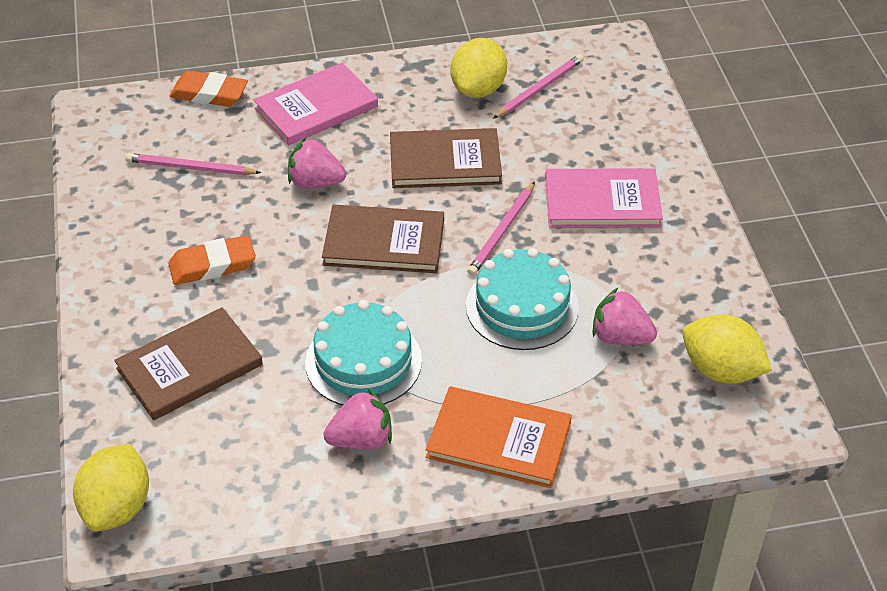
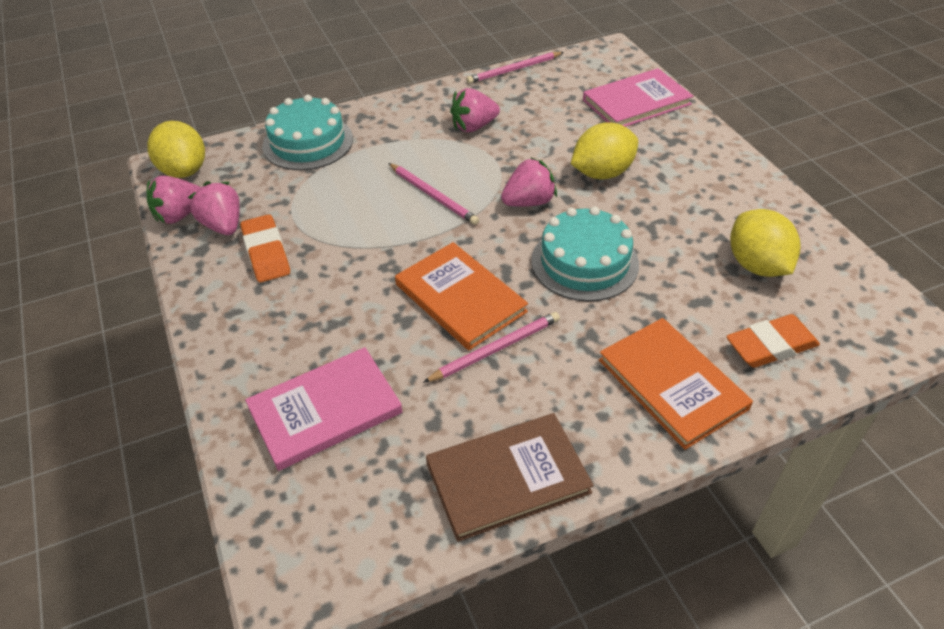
brown book: 3 -> 1
orange book: 1 -> 2
pink strawberry: 3 -> 4

